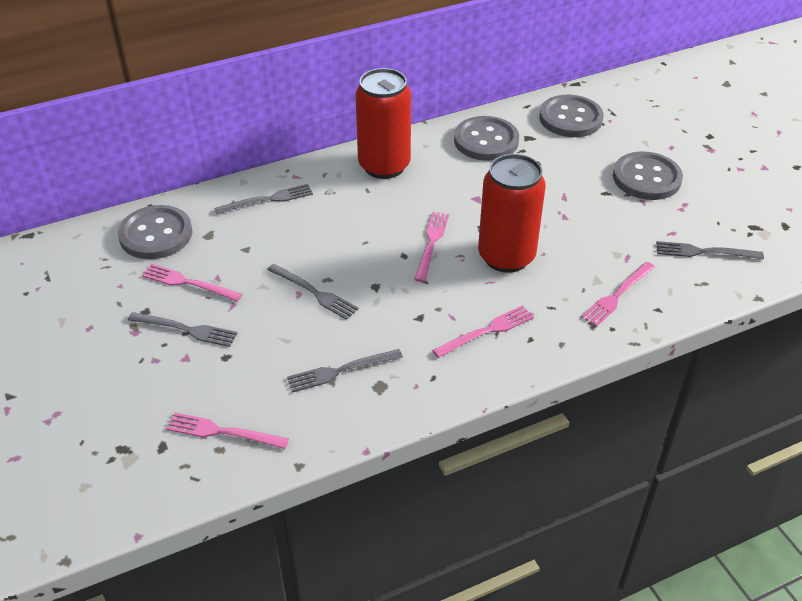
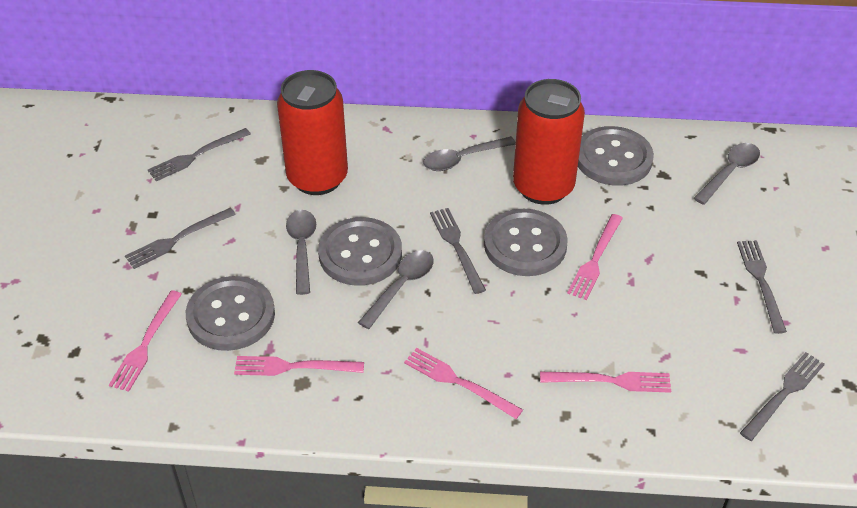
grey spoon: 0 -> 4

